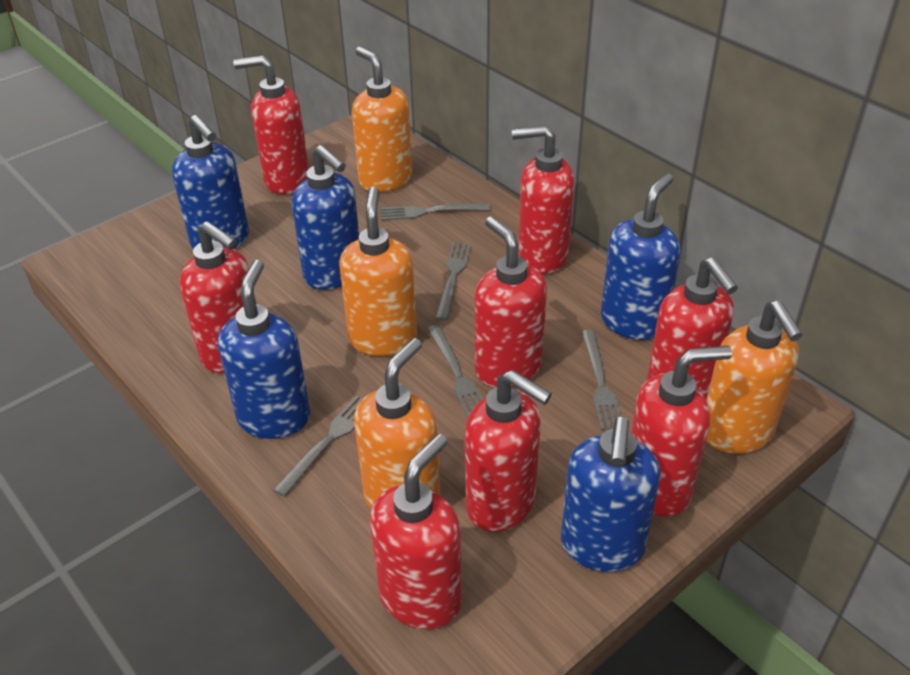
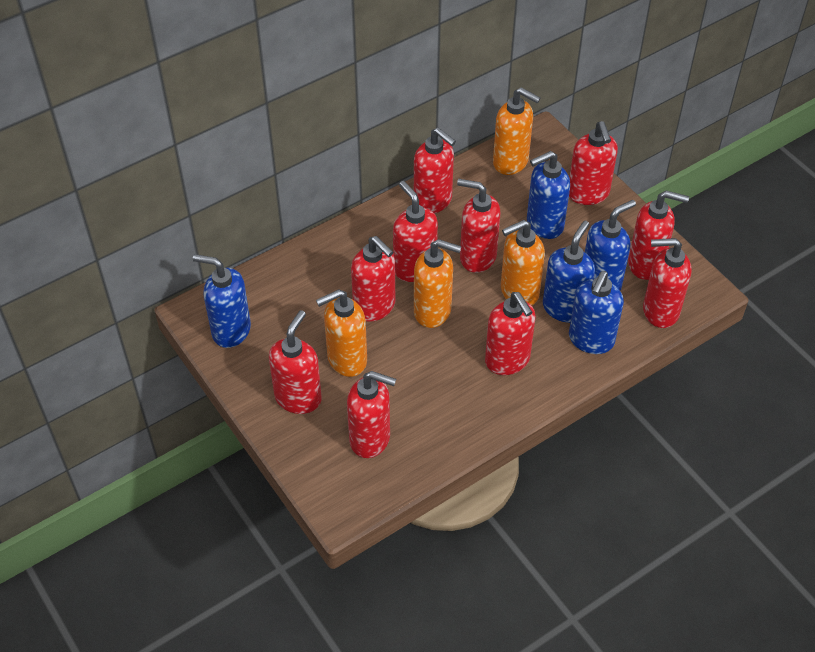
grey fork: 5 -> 0
red soap dispenser: 8 -> 10

